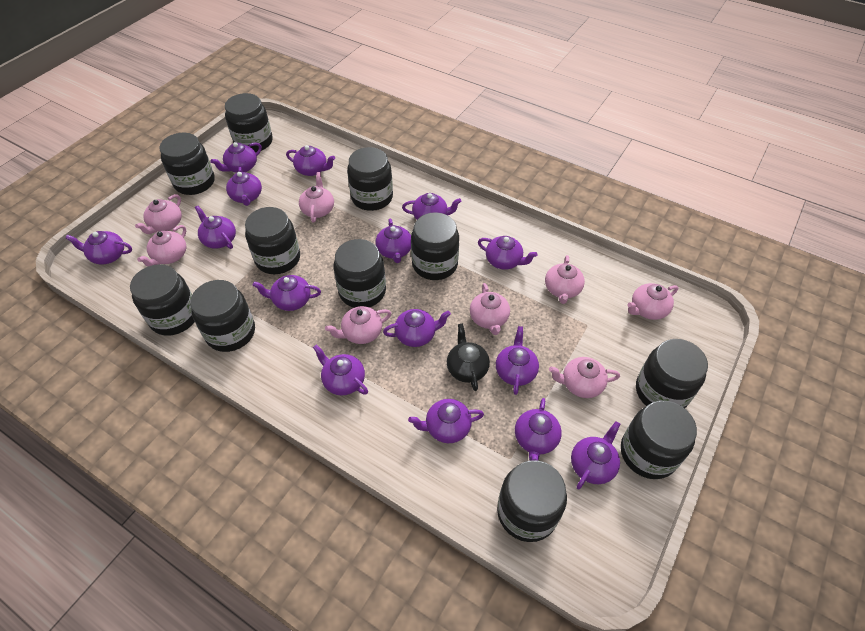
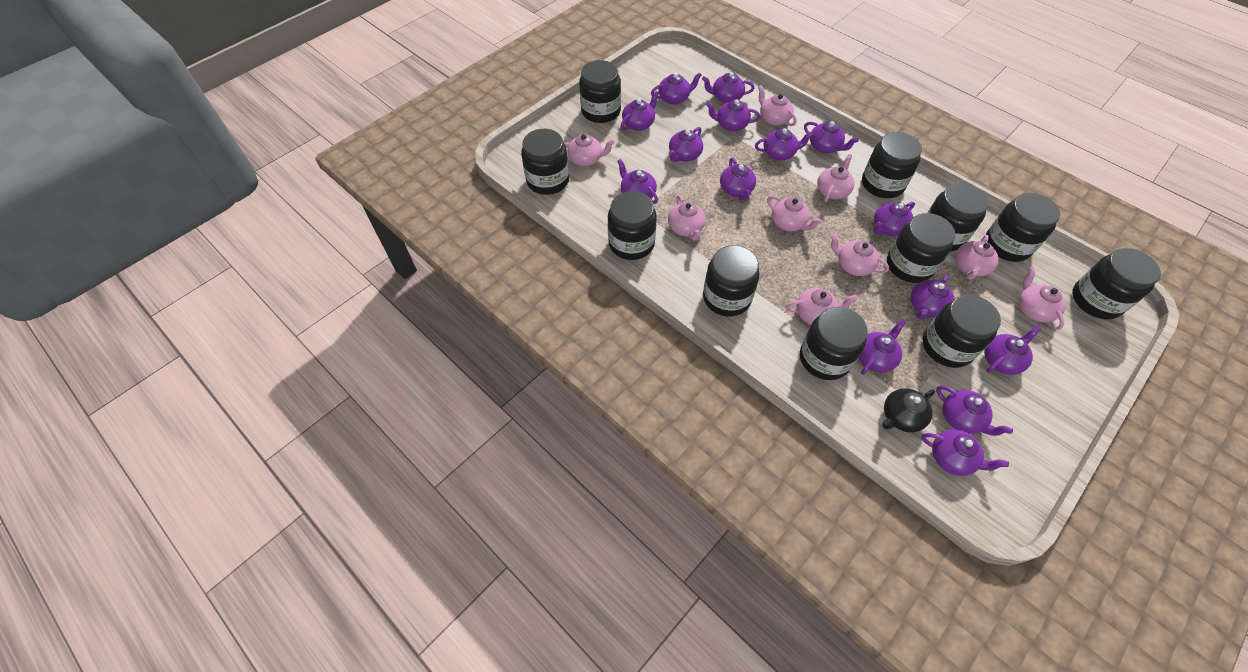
pink teapot: 8 -> 9

